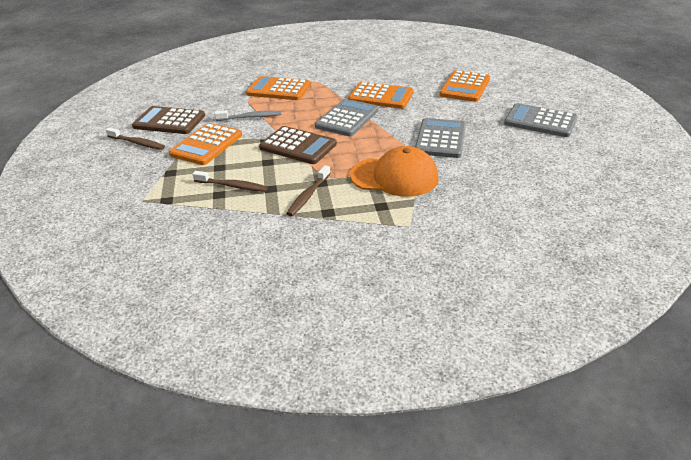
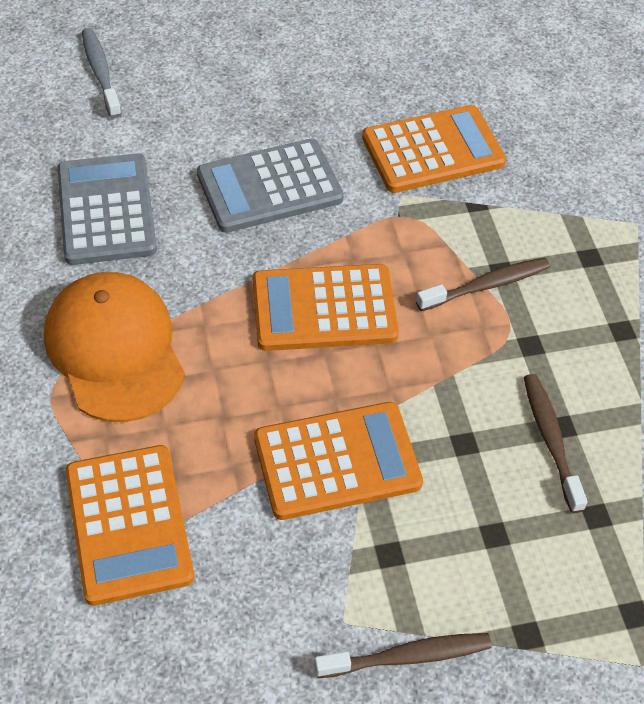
brown calculator: 2 -> 0
grey calculator: 3 -> 2

